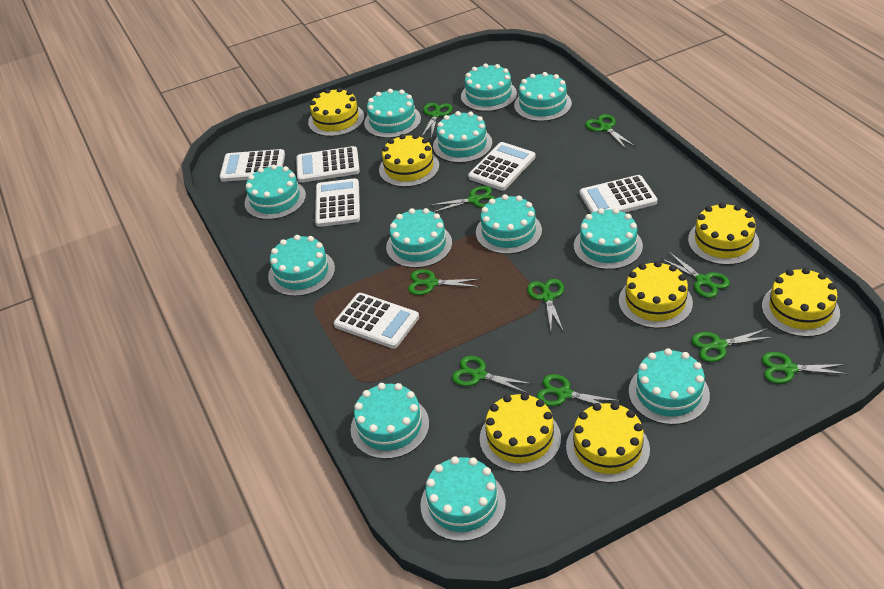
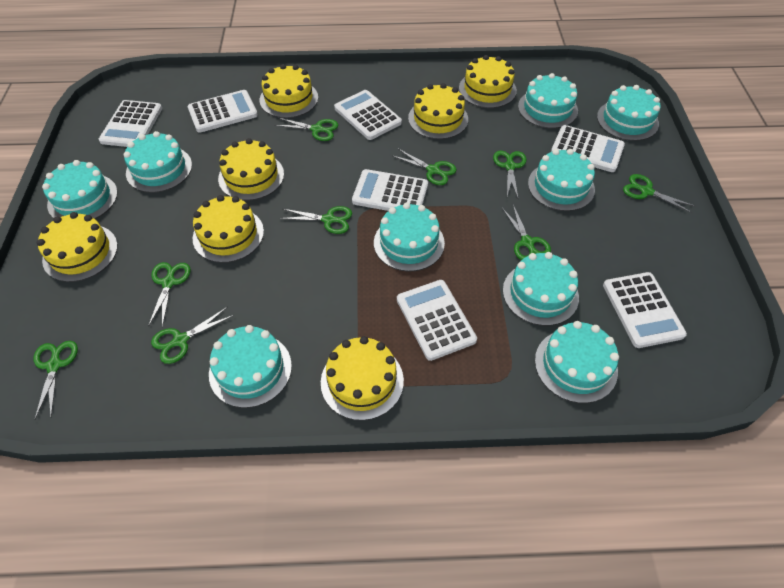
green scissors: 10 -> 9
turquoise cake: 12 -> 9
white calculator: 6 -> 7

